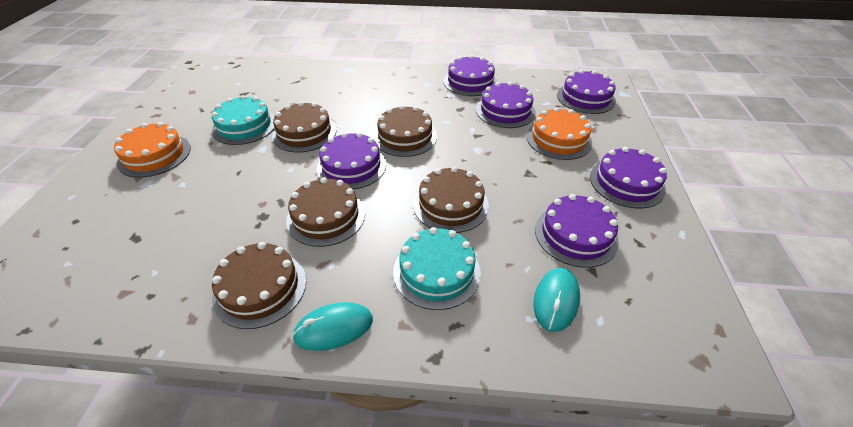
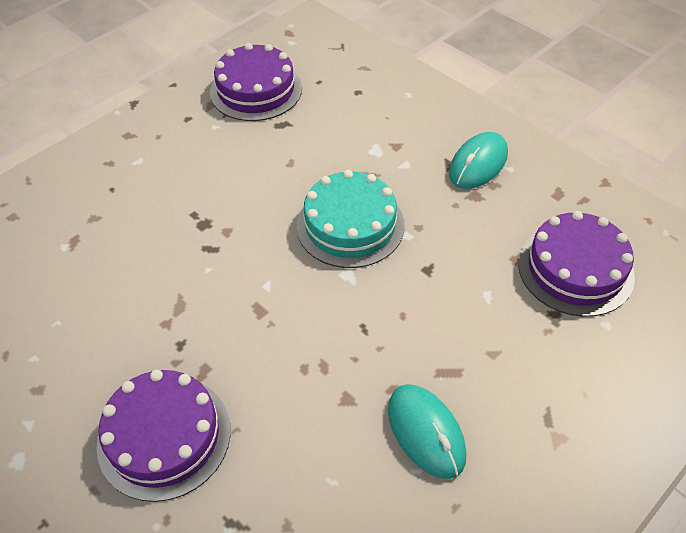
brown cake: 5 -> 0
orange cake: 2 -> 0
purple cake: 6 -> 3
turquoise cake: 2 -> 1

